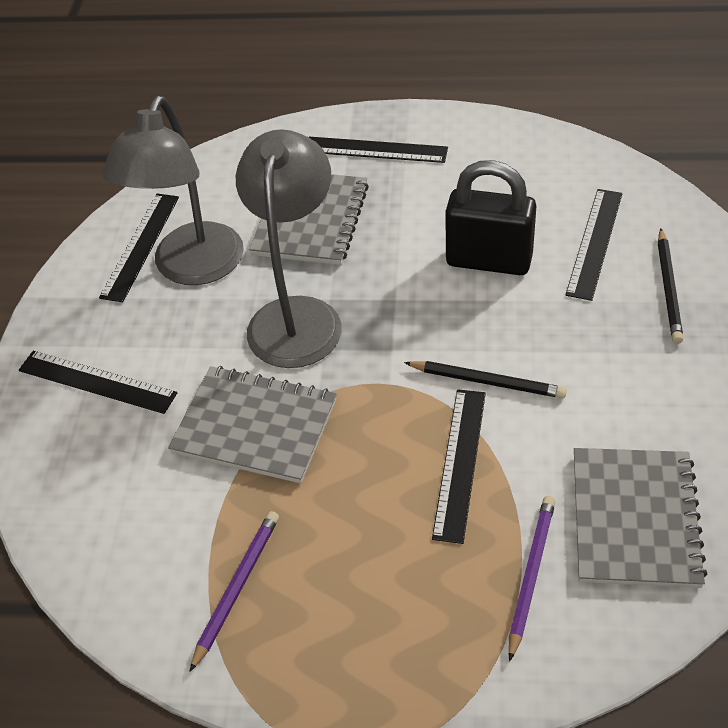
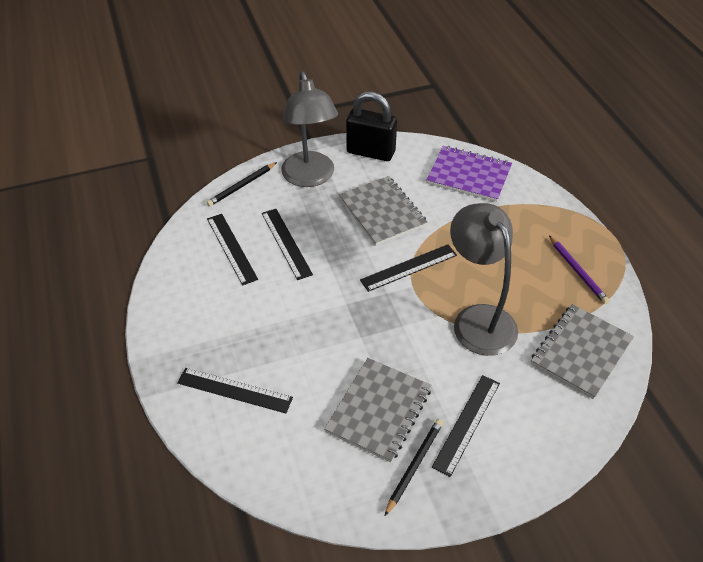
purple notebook: 0 -> 1
purple pencil: 2 -> 1

